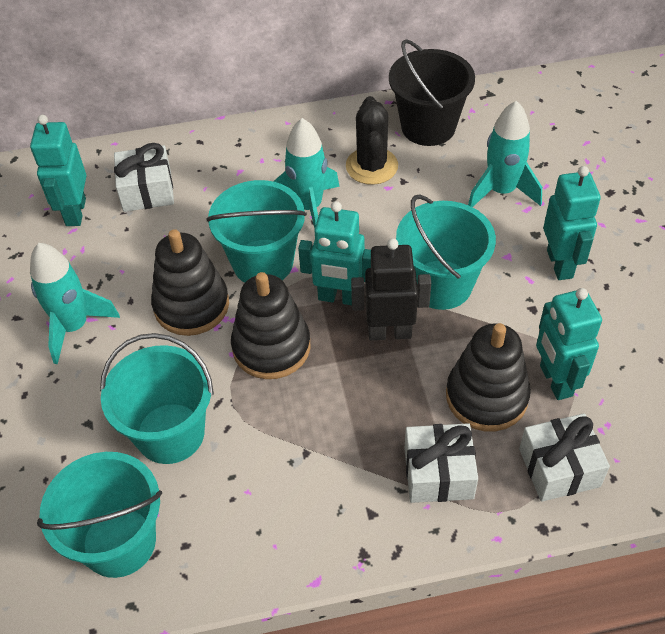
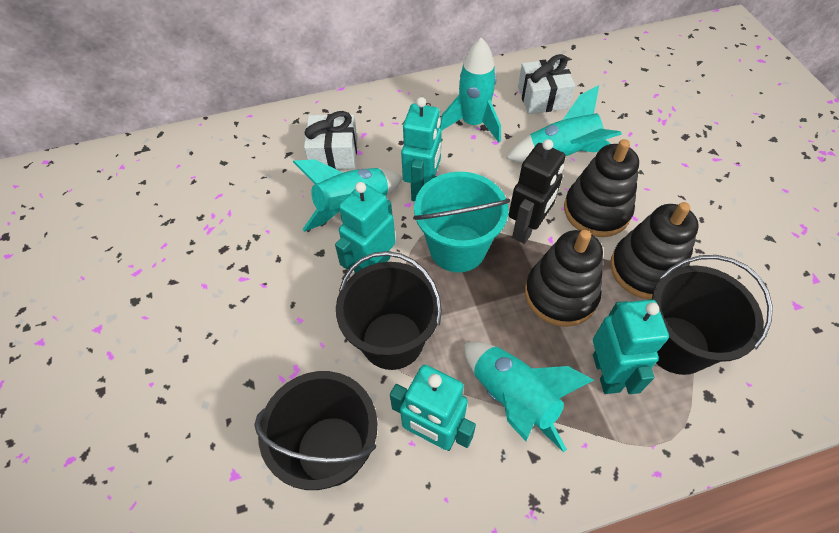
black bucket: 1 -> 3
black cactus: 1 -> 0
turquoise bucket: 4 -> 1
turquoise rocket: 3 -> 4
white gift: 3 -> 2

